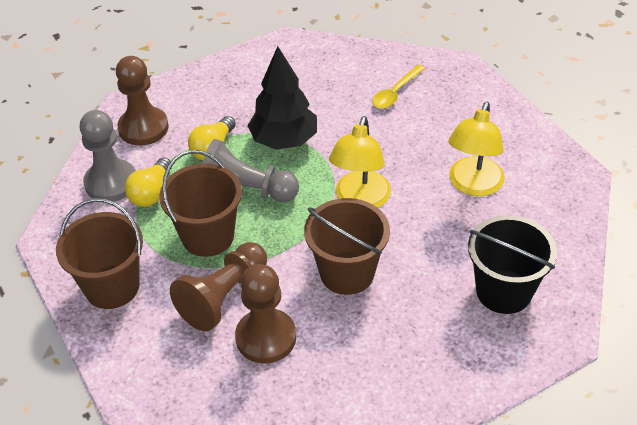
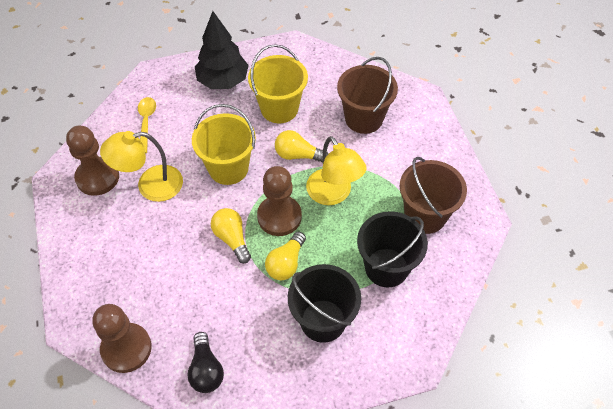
black bucket: 1 -> 2
black light bulb: 0 -> 1
brown bucket: 3 -> 2
grey pawn: 2 -> 0
yellow bucket: 0 -> 2
yellow light bulb: 2 -> 3

